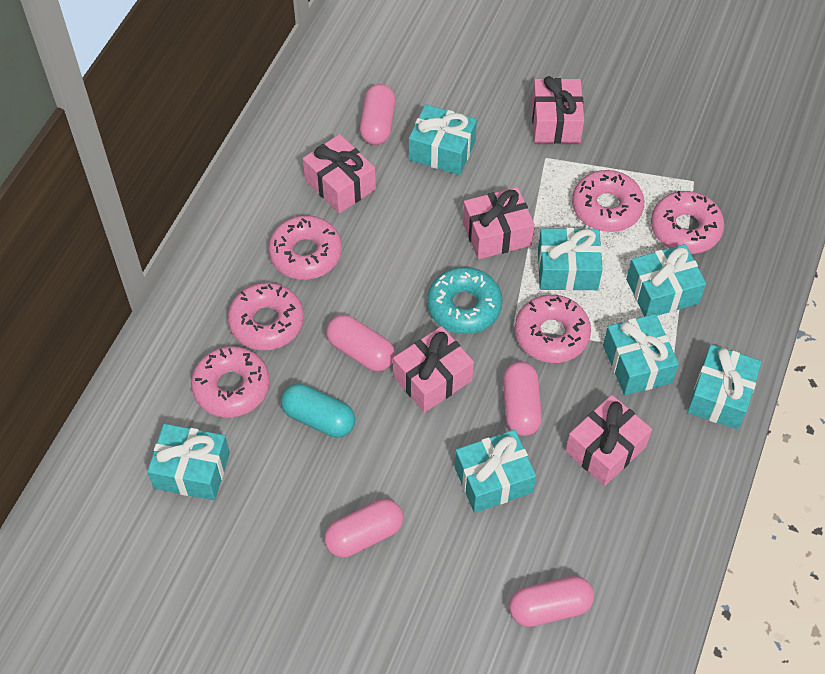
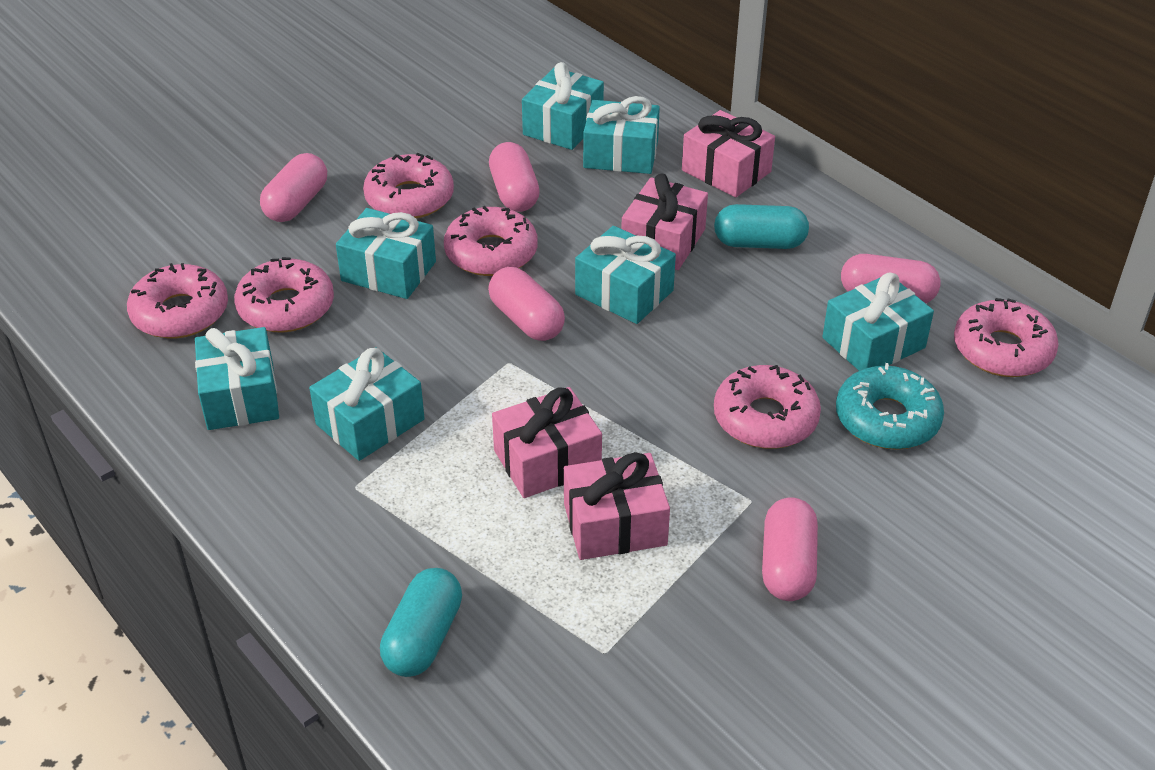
pink gift: 5 -> 4
turquoise capsule: 1 -> 2

